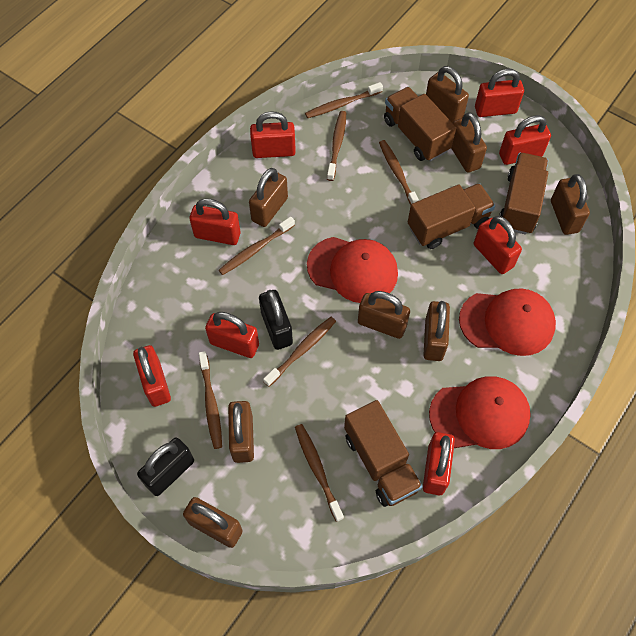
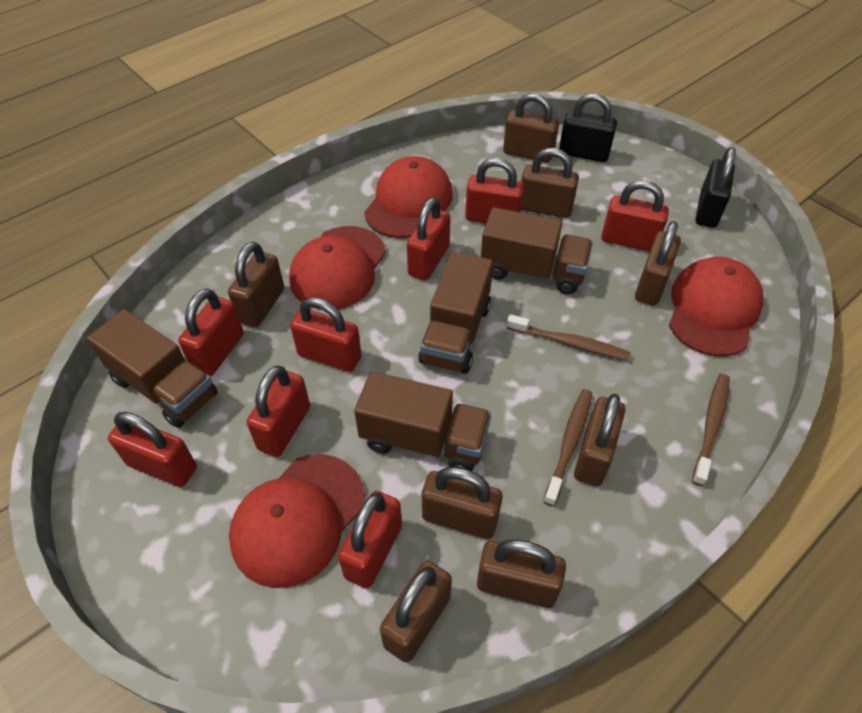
brown toothbrush: 7 -> 3
red cap: 3 -> 4

